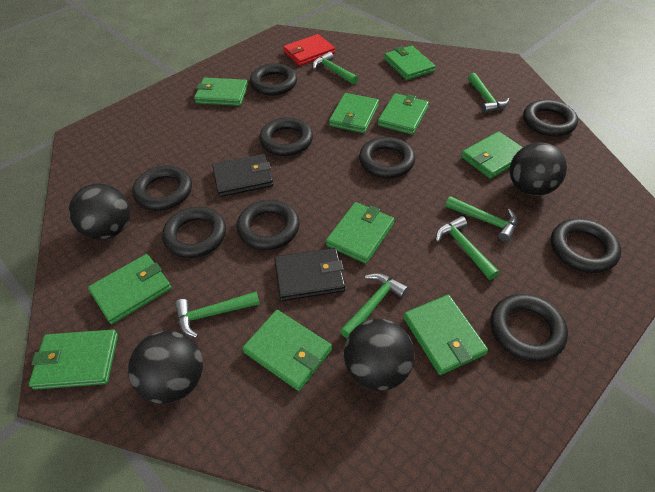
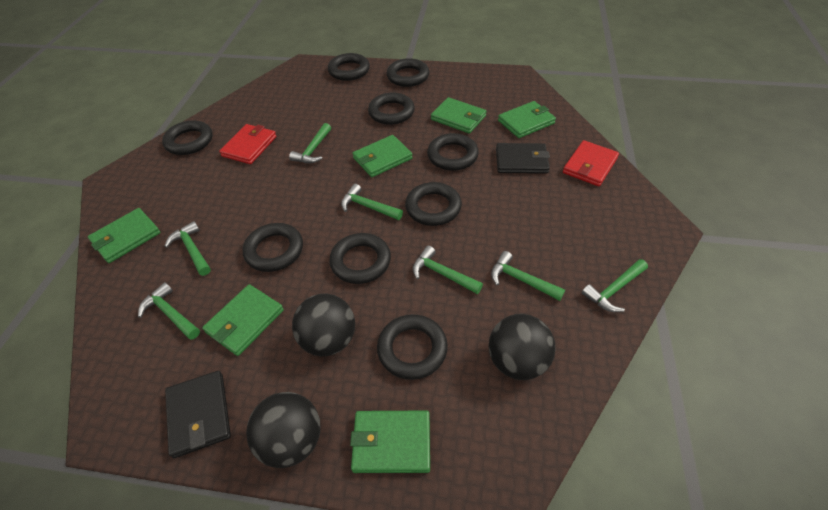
black ball: 4 -> 3
green hammer: 6 -> 7
green wallet: 10 -> 6
red wallet: 1 -> 2

